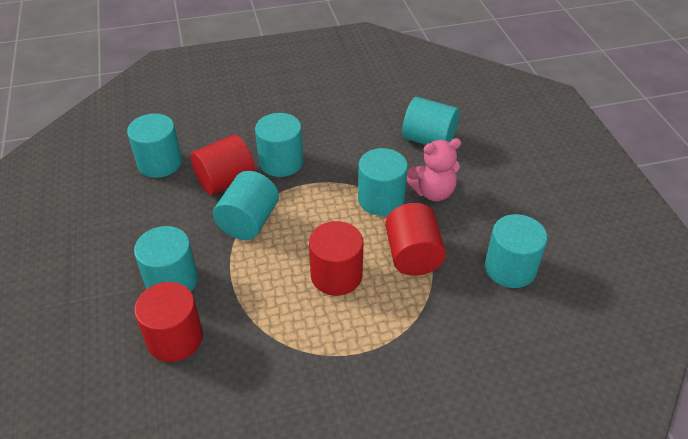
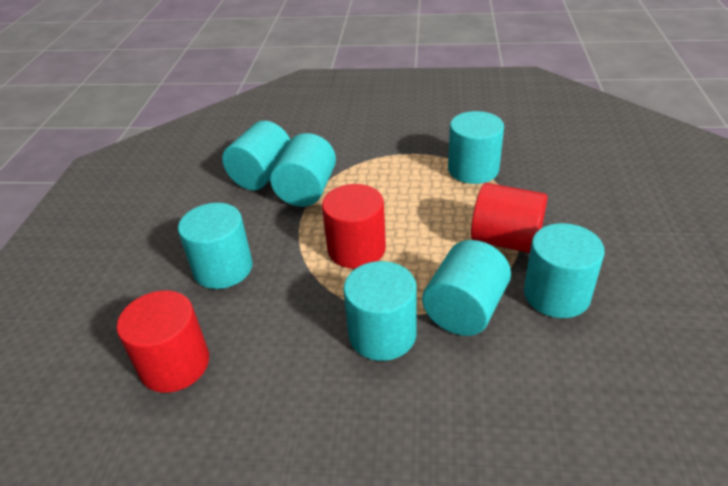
pink teddy bear: 1 -> 0
red cylinder: 4 -> 3

